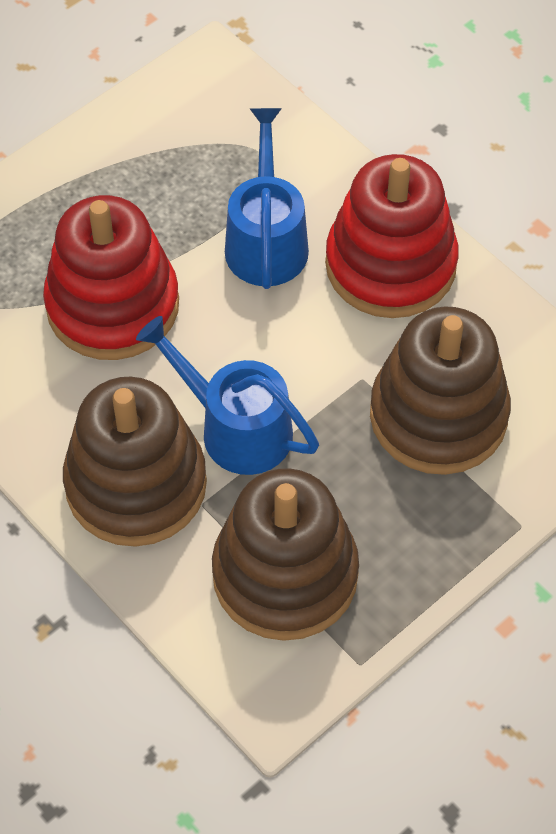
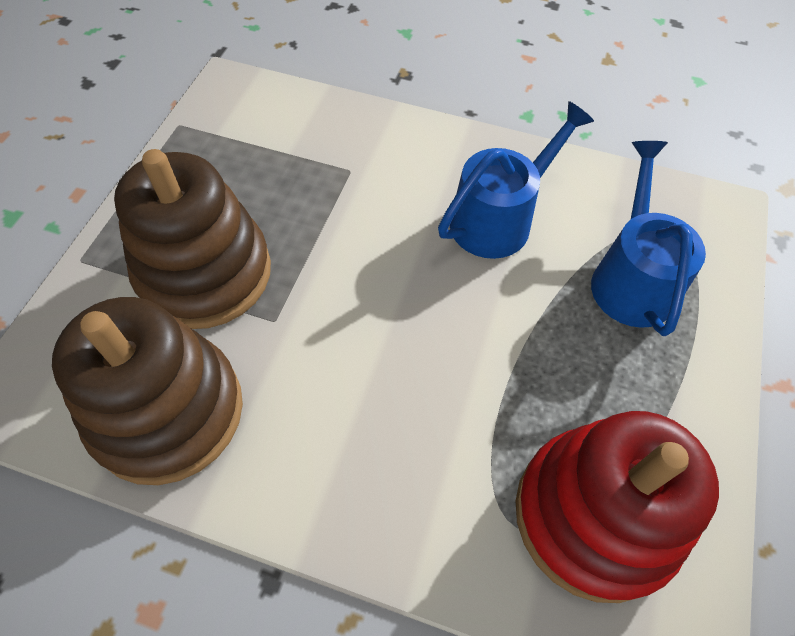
brown stacking toy: 3 -> 2
red stacking toy: 2 -> 1

